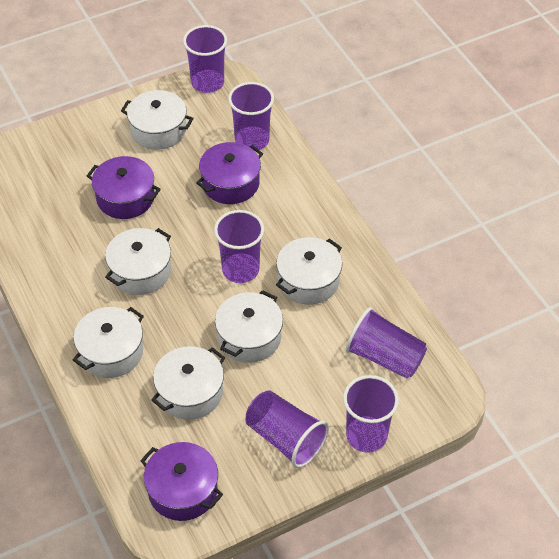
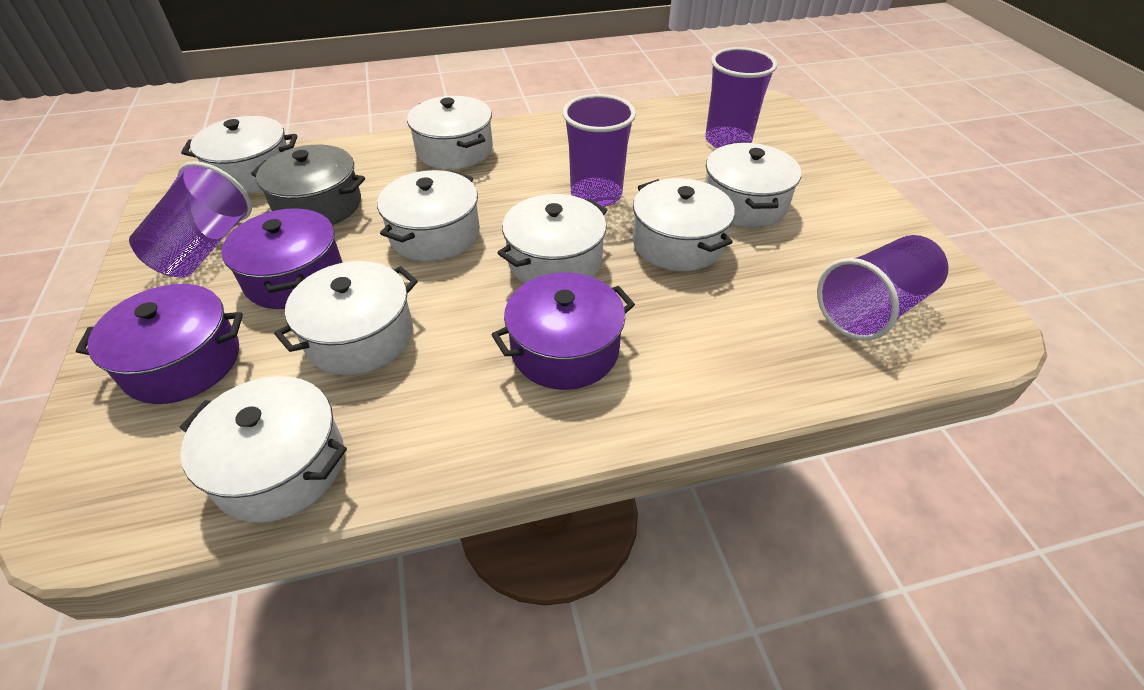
grey pot: 0 -> 1
purple cup: 6 -> 4
white pot: 6 -> 8

